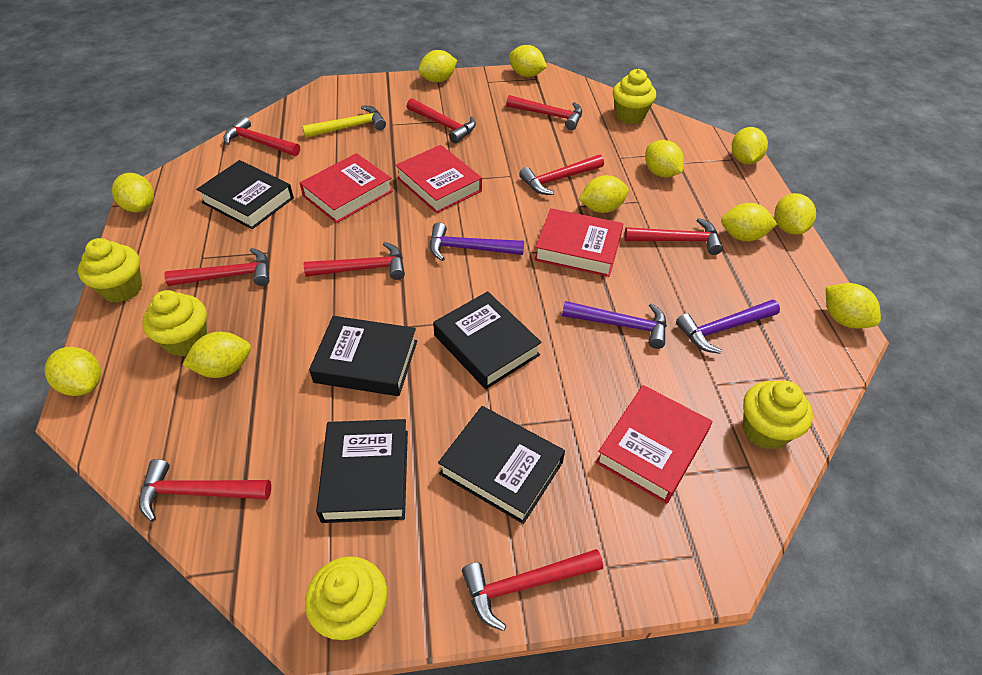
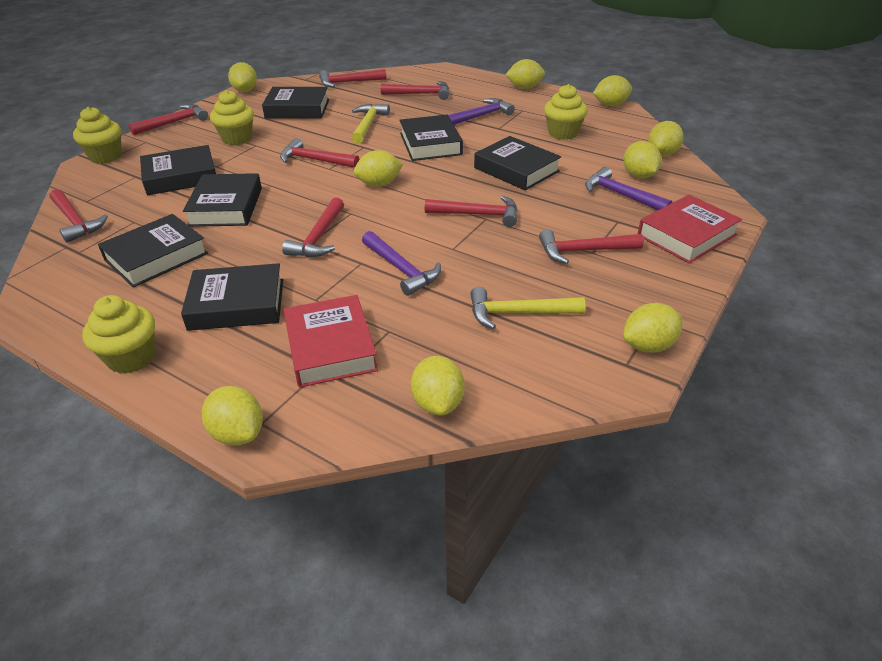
black book: 5 -> 7
red book: 4 -> 2
red hammer: 9 -> 8
yellow cupcake: 5 -> 4
yellow hammer: 1 -> 2
yellow lemon: 11 -> 9

